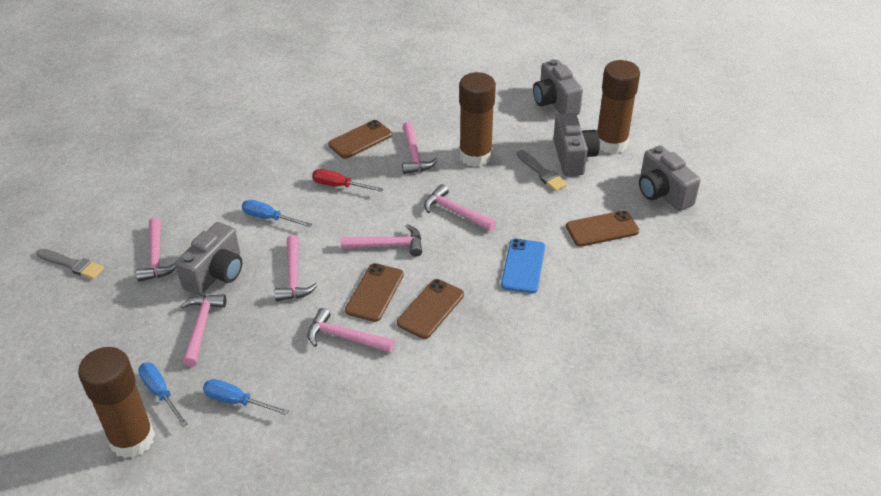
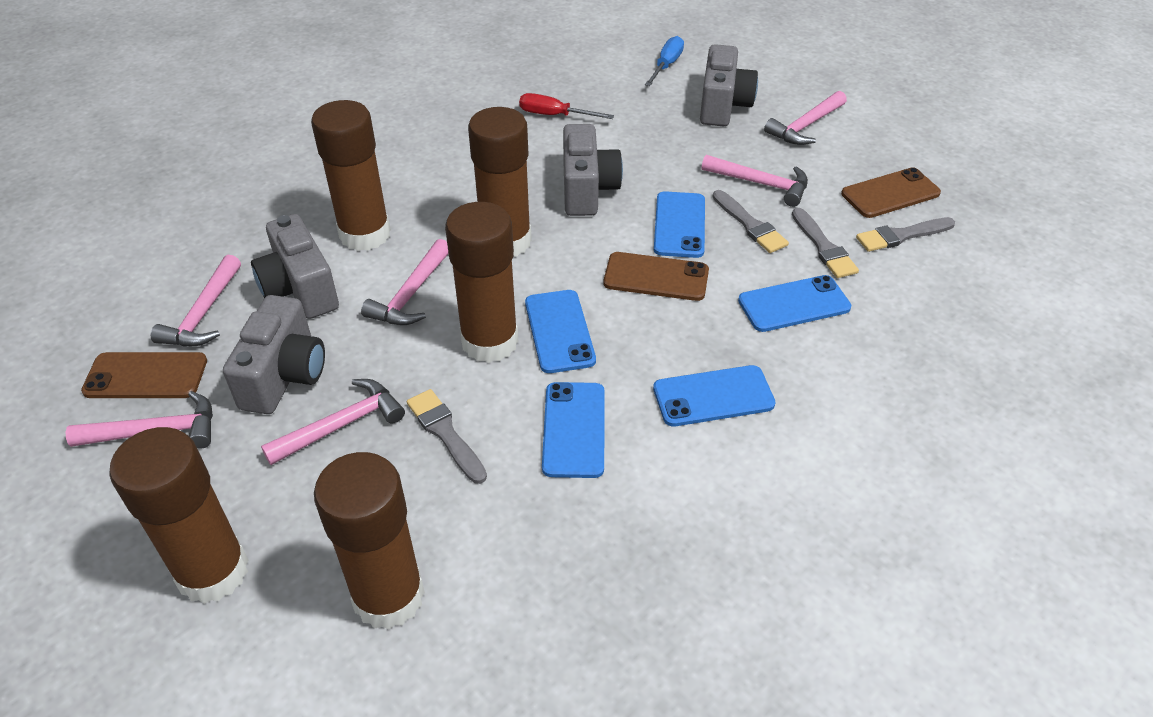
blue phone: 1 -> 5
blue screwdriver: 3 -> 1
brown glue stick: 3 -> 5
brown phone: 4 -> 3
grey brush: 2 -> 4
pink hammer: 7 -> 6

